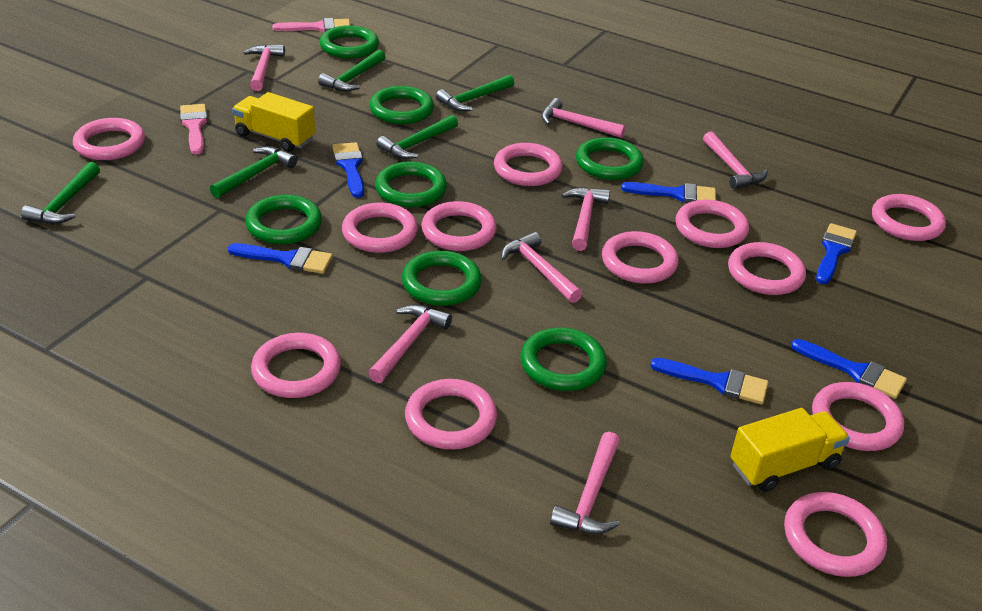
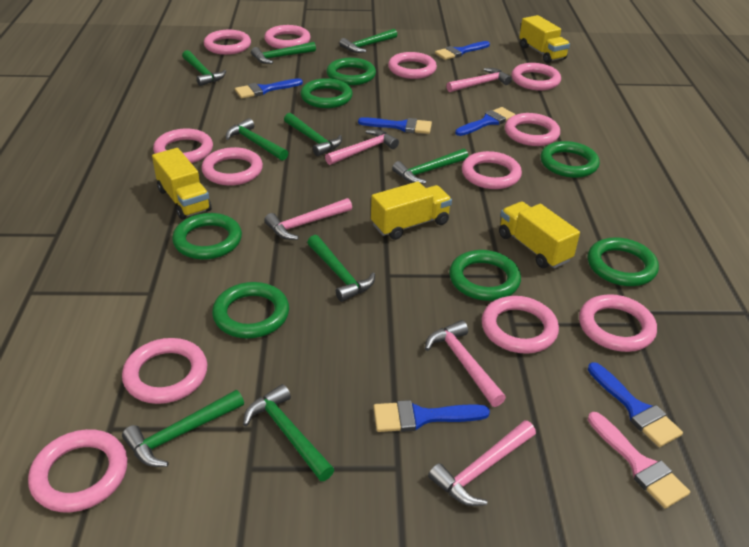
green hammer: 5 -> 9
pink brush: 2 -> 1
pink hammer: 7 -> 5
yellow truck: 2 -> 4

